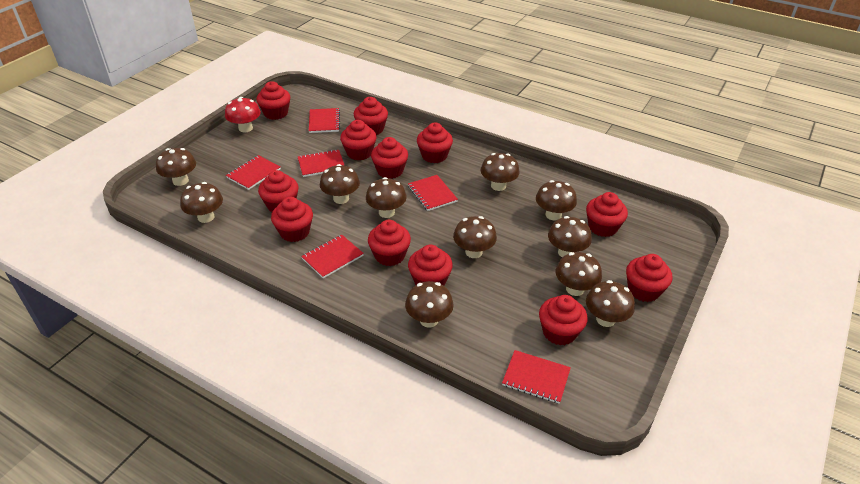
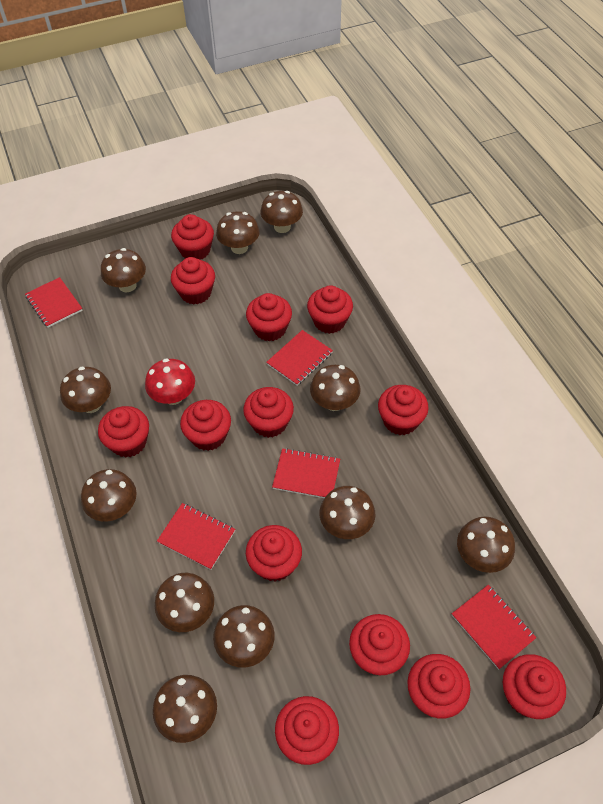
red cupcake: 12 -> 13
red notebook: 6 -> 5

